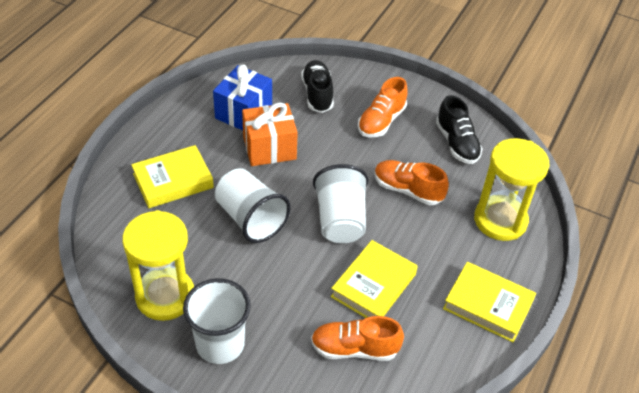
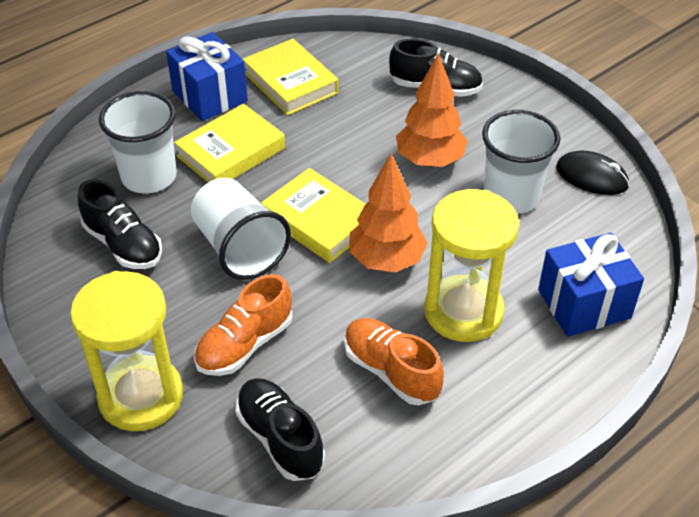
black mouse: 0 -> 1
black shoe: 2 -> 3
blue gift: 1 -> 2
orange gift: 1 -> 0
orange shoe: 3 -> 2
orange tree: 0 -> 2

